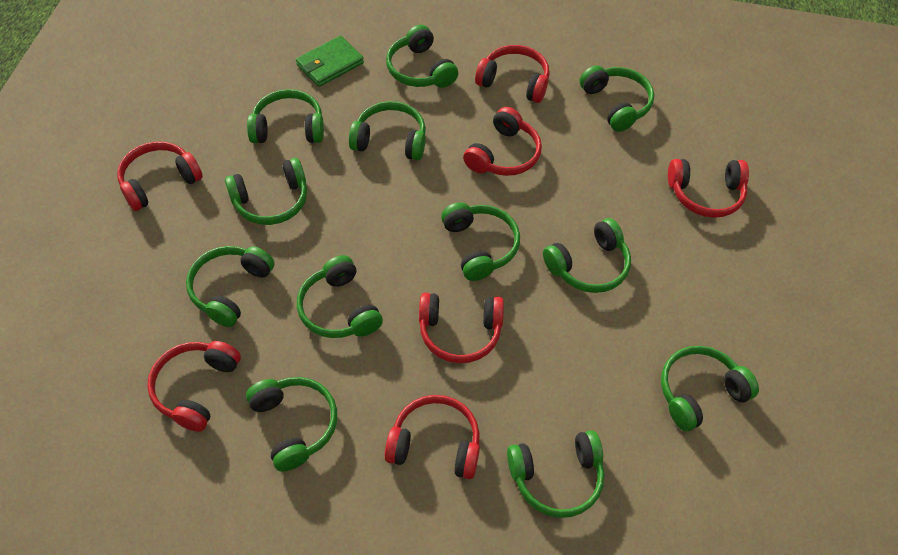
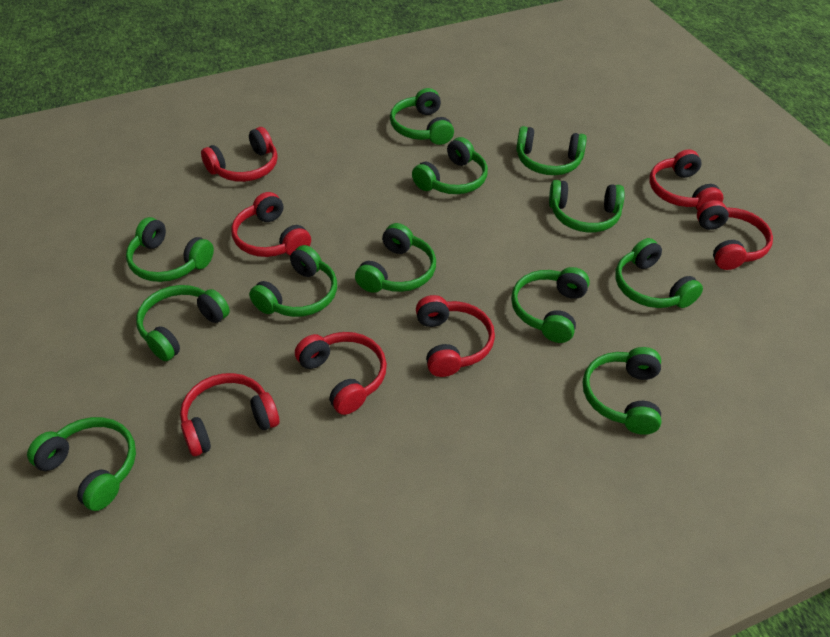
green wallet: 1 -> 0

